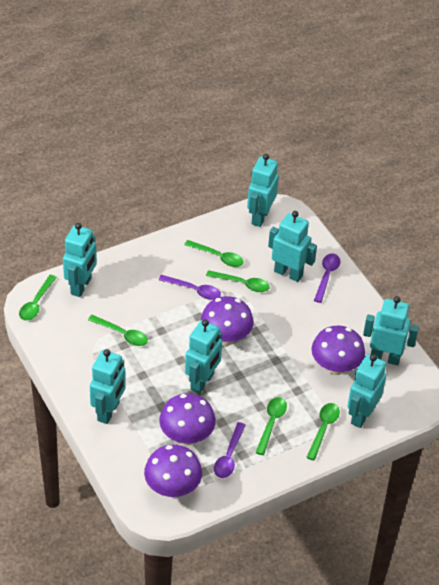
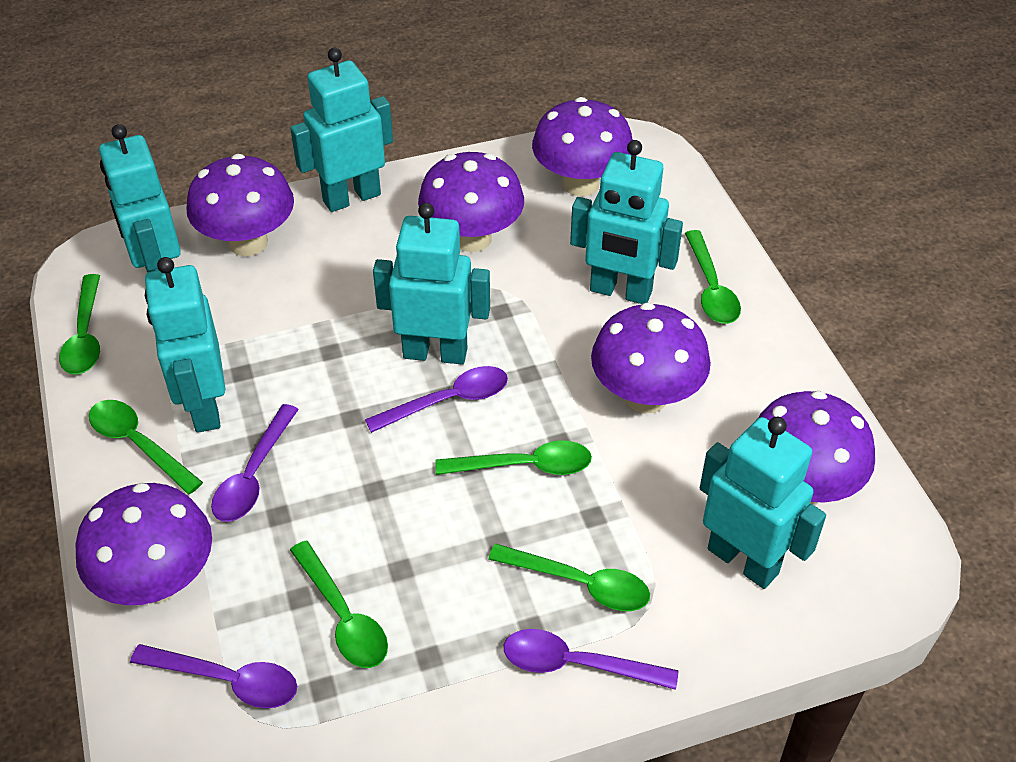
purple mushroom: 4 -> 6
purple spoon: 3 -> 4
turquoise robot: 7 -> 6

